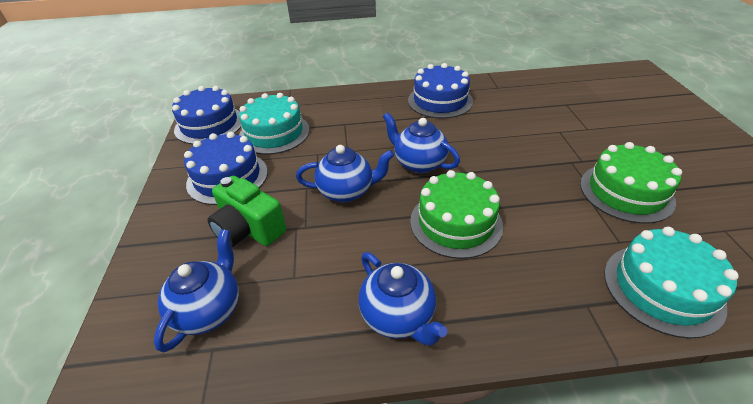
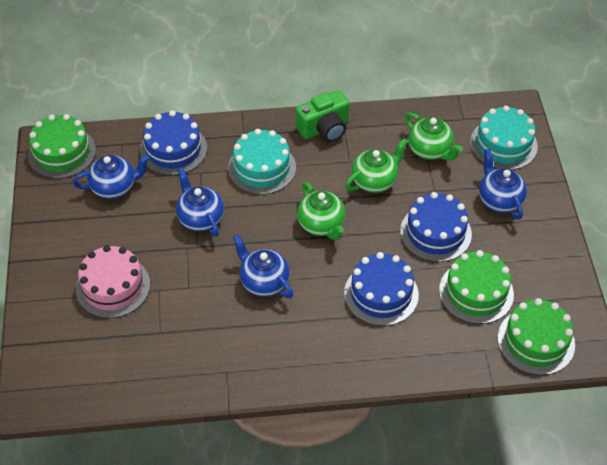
green cake: 2 -> 3
green teapot: 0 -> 3
pink cake: 0 -> 1

